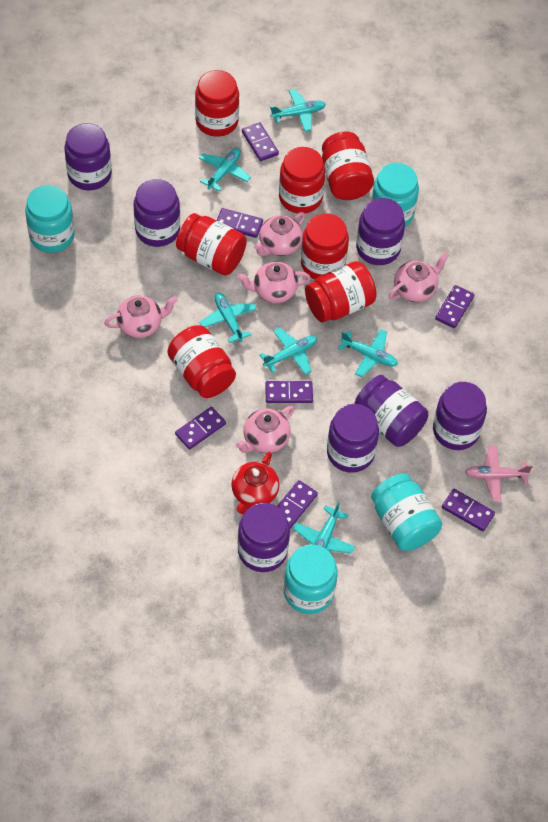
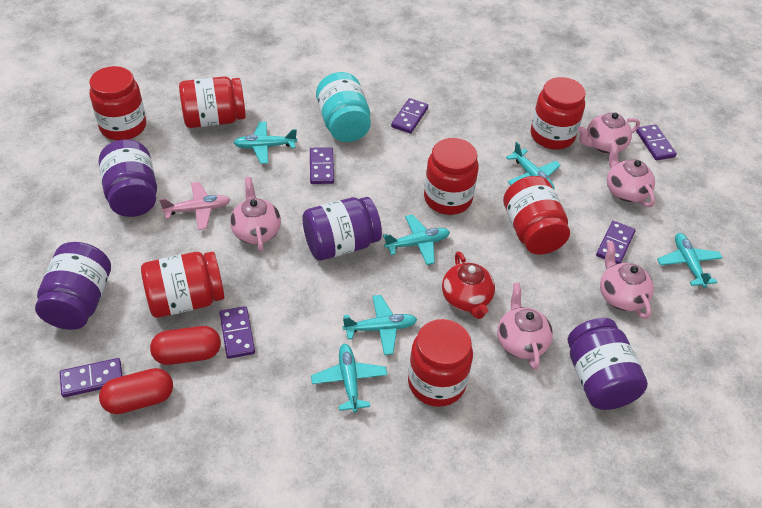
purple domino: 7 -> 6
purple jar: 7 -> 4
red capsule: 0 -> 2
turquoise jar: 4 -> 1

